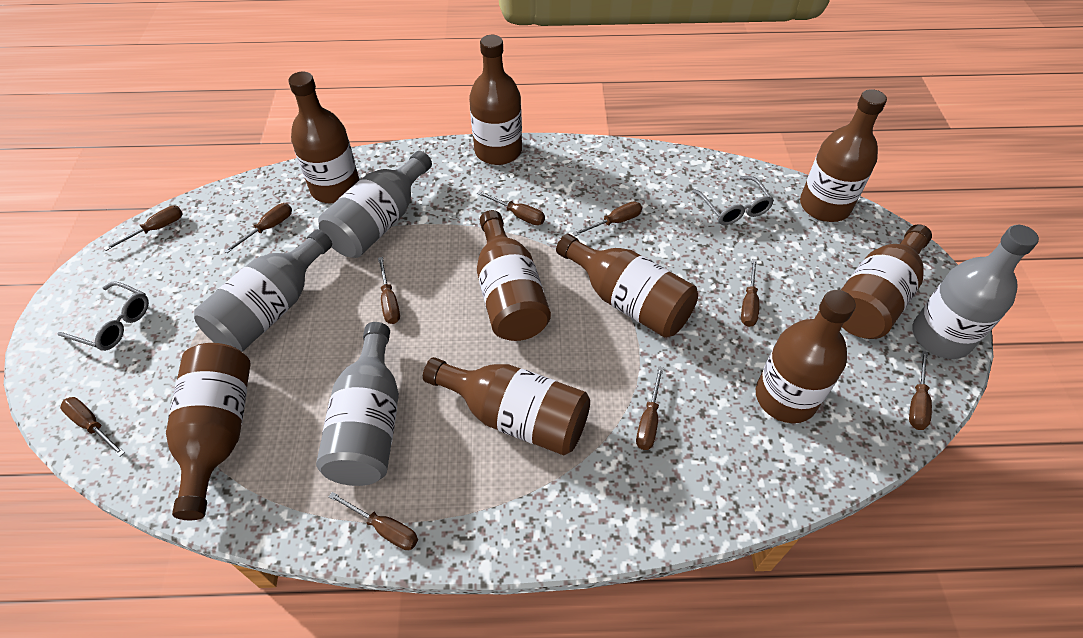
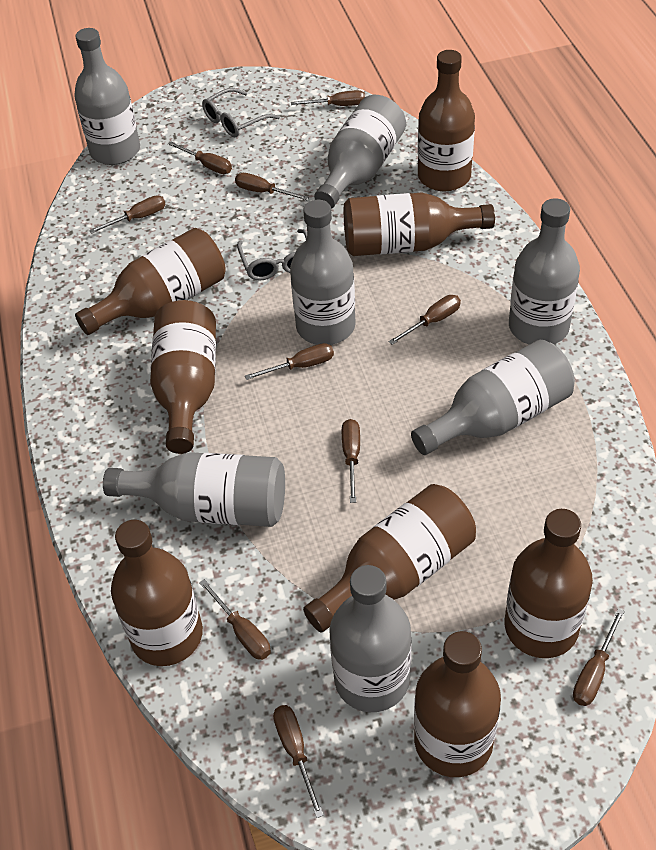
brown bottle: 9 -> 8
grey bottle: 4 -> 7

